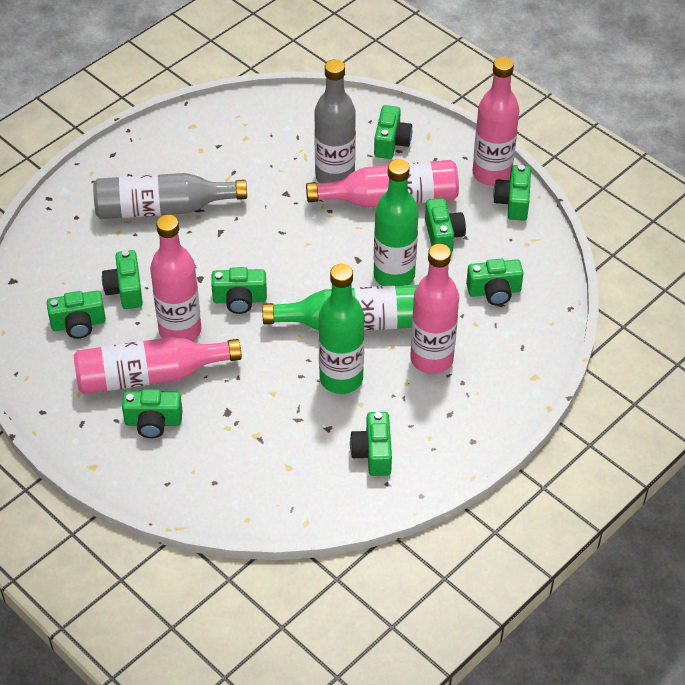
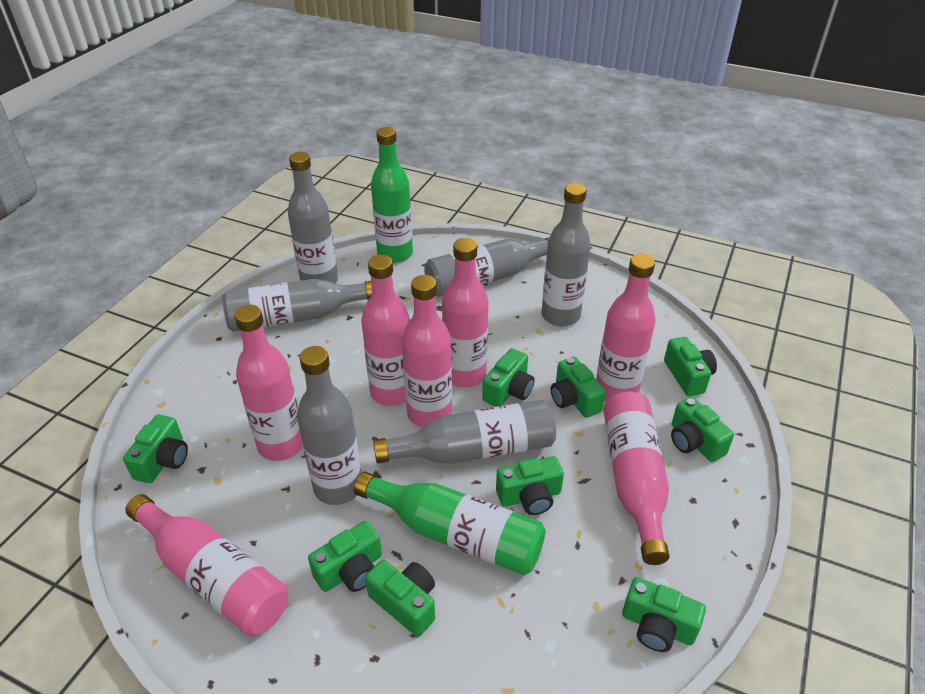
green bottle: 3 -> 2
grey bottle: 2 -> 6
pink bottle: 5 -> 7

